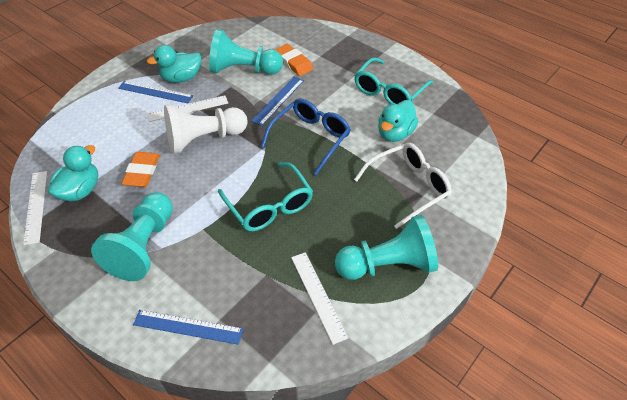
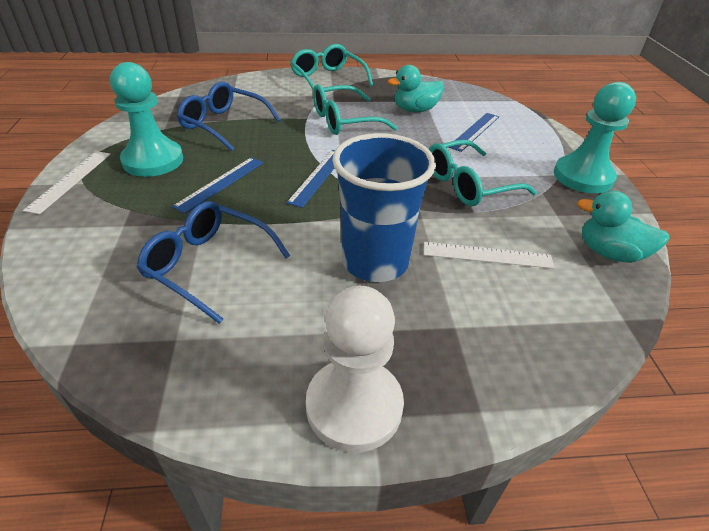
blue cup: 0 -> 1
blue glasses: 1 -> 2
orange eraser: 2 -> 0
turquoise duck: 3 -> 2
turquoise glasses: 2 -> 3
turquoise pawn: 3 -> 2
white glasses: 1 -> 0
white ruler: 3 -> 2

